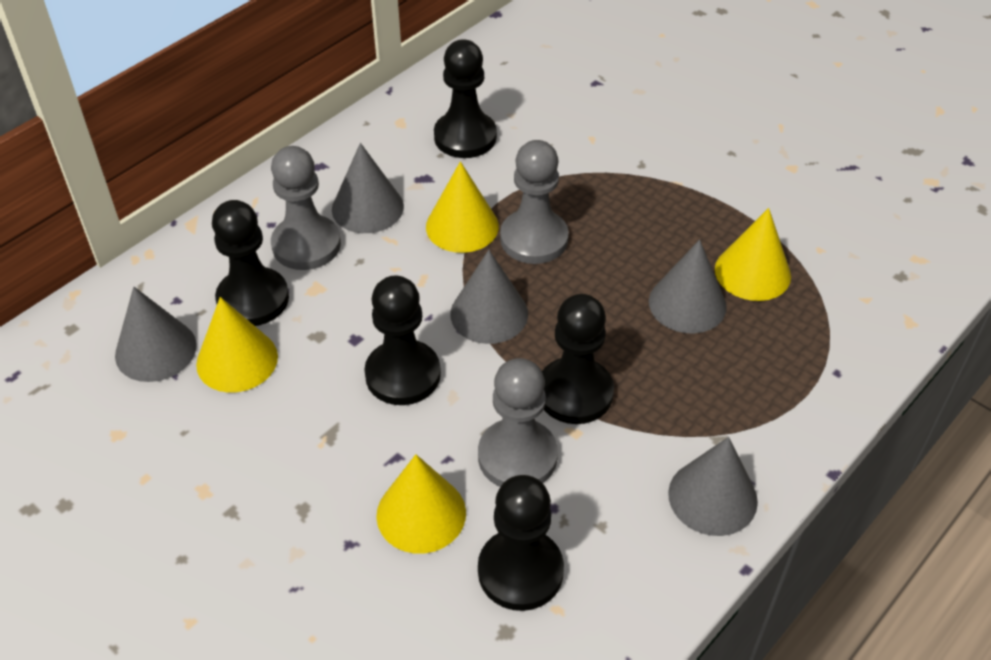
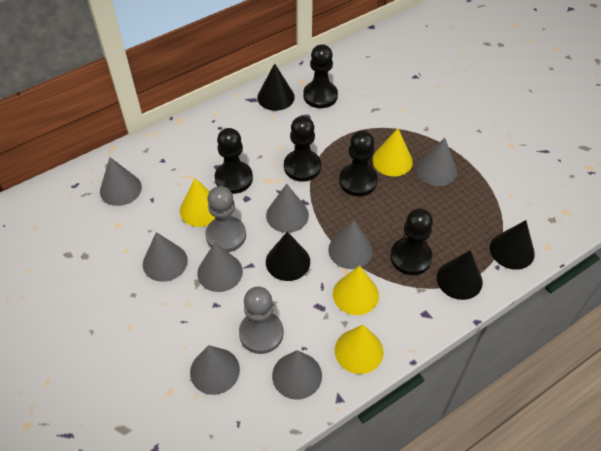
black cone: 0 -> 4
grey cone: 5 -> 8
grey pawn: 3 -> 2

